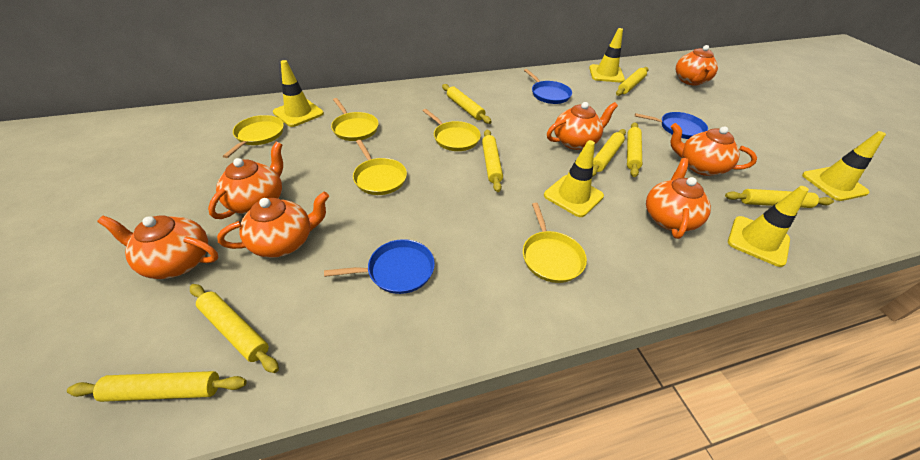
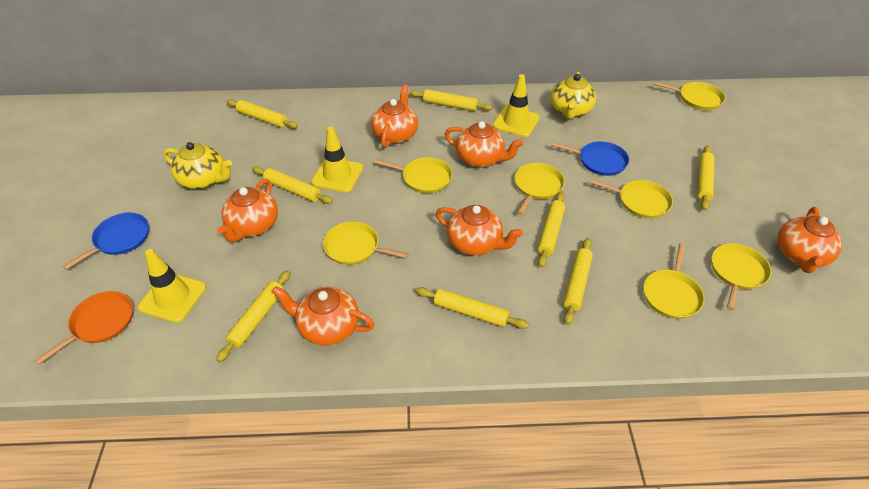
blue pan: 3 -> 2
orange pan: 0 -> 1
orange teapot: 7 -> 6
yellow pan: 5 -> 7
yellow teapot: 0 -> 2
yellow traffic cone: 5 -> 3

